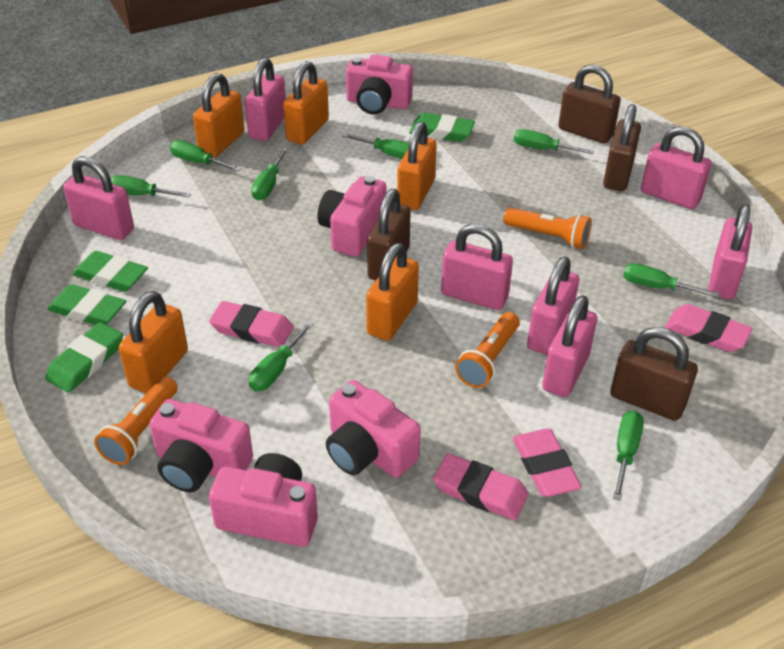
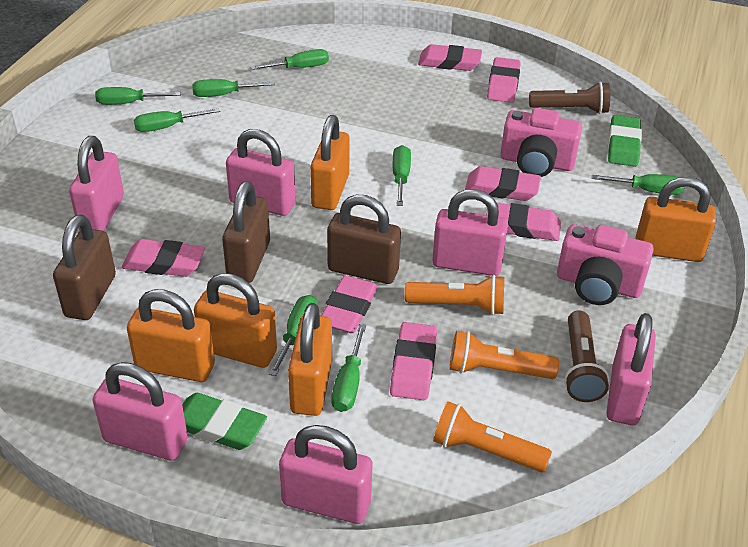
brown flashlight: 0 -> 2
brown padlock: 4 -> 3
green eraser: 4 -> 2
pink camera: 5 -> 2
pink eraser: 4 -> 7
pink padlock: 7 -> 6

